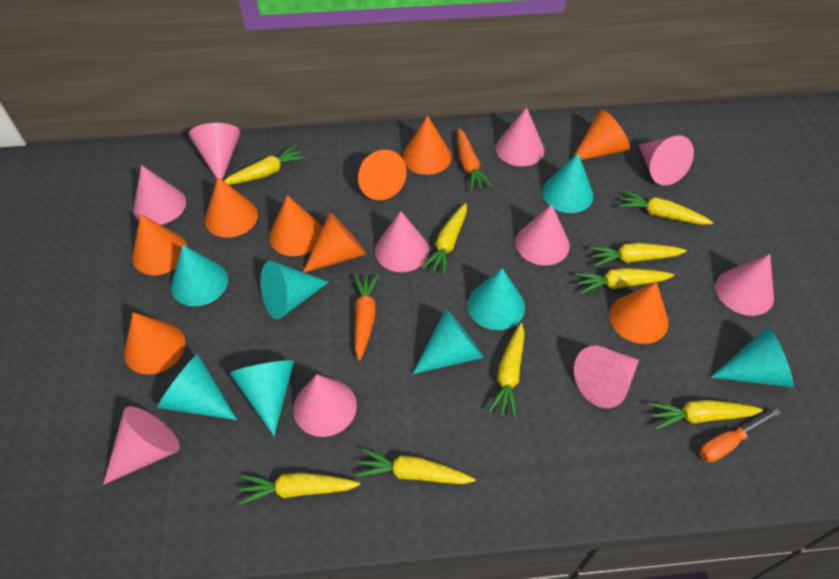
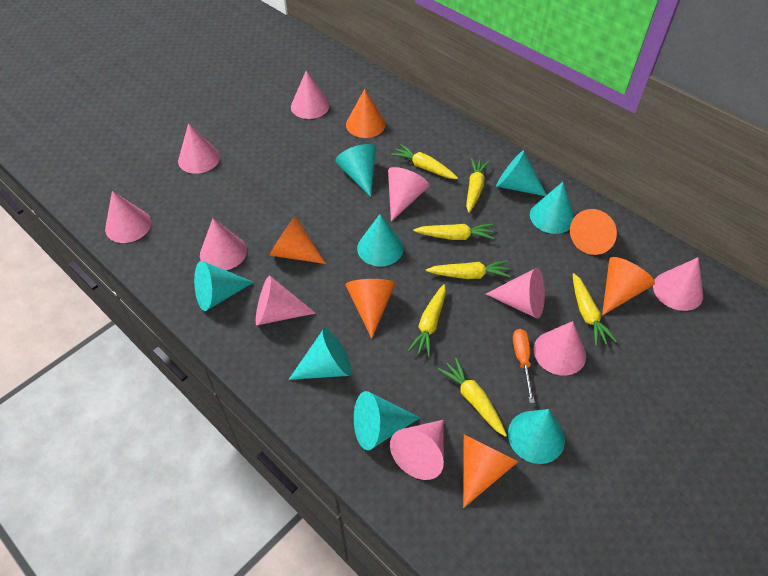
orange carrot: 2 -> 0
orange cone: 9 -> 6
yellow carrot: 9 -> 7

